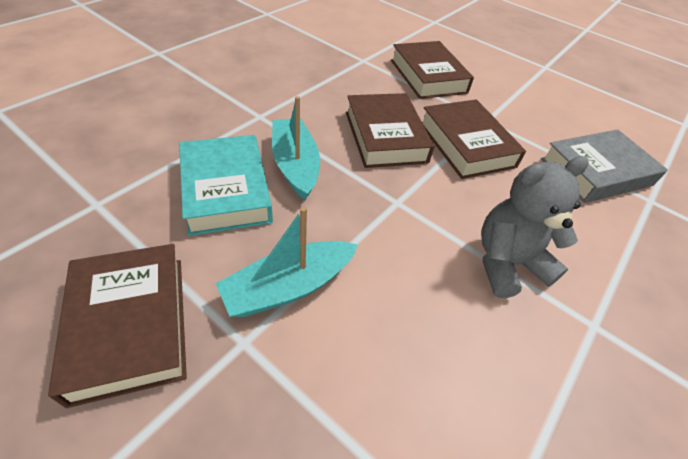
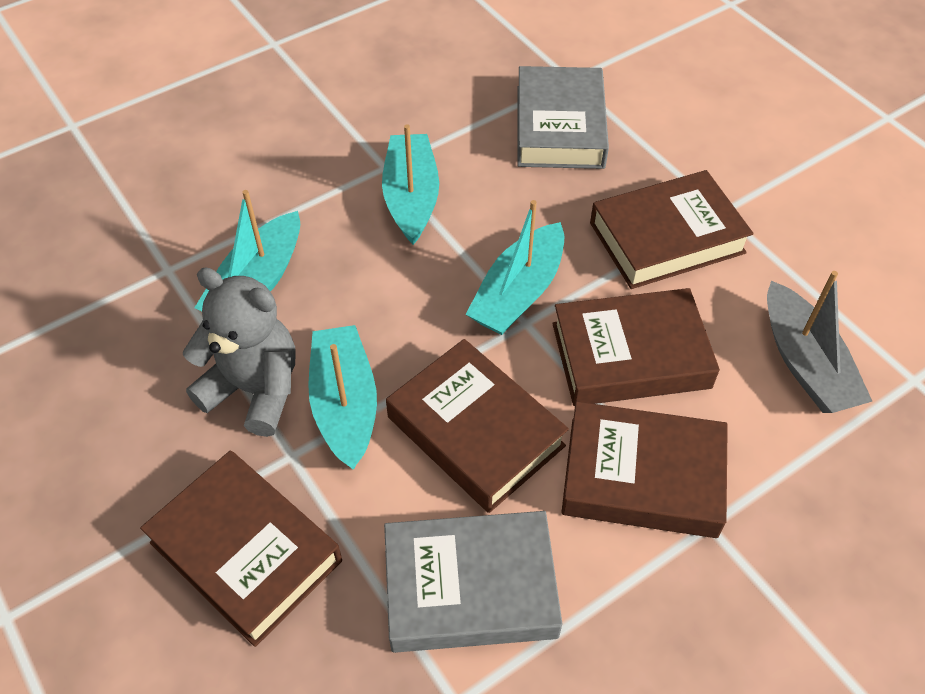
brown book: 4 -> 5
grey boat: 0 -> 1
grey book: 1 -> 2
turquoise boat: 2 -> 4
turquoise book: 1 -> 0

